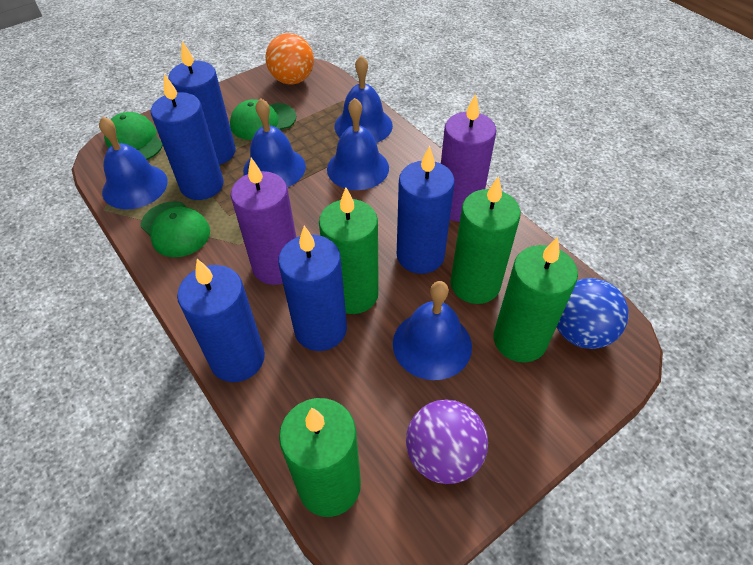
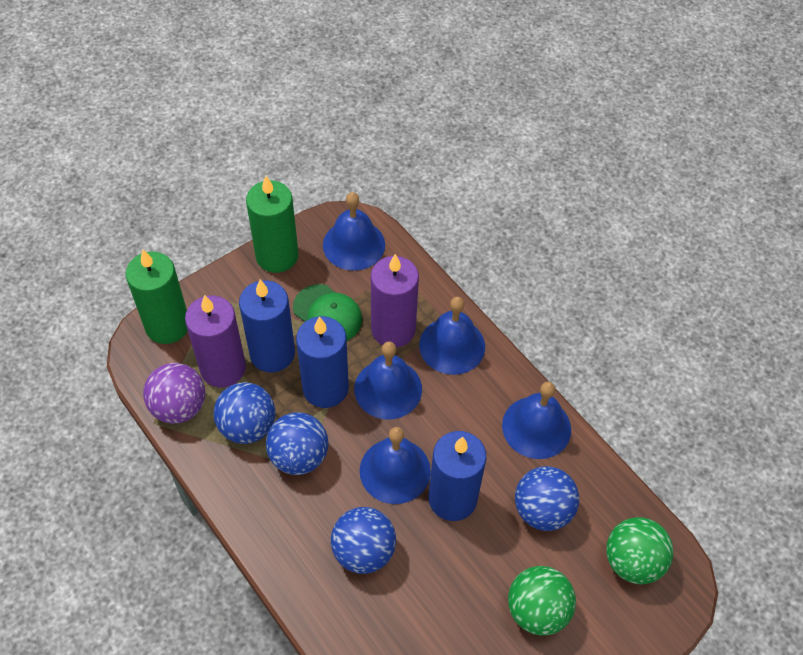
blue ball: 1 -> 4
blue candle: 5 -> 3
green ball: 0 -> 2
green candle: 4 -> 2
green cap: 3 -> 1
orange ball: 1 -> 0

